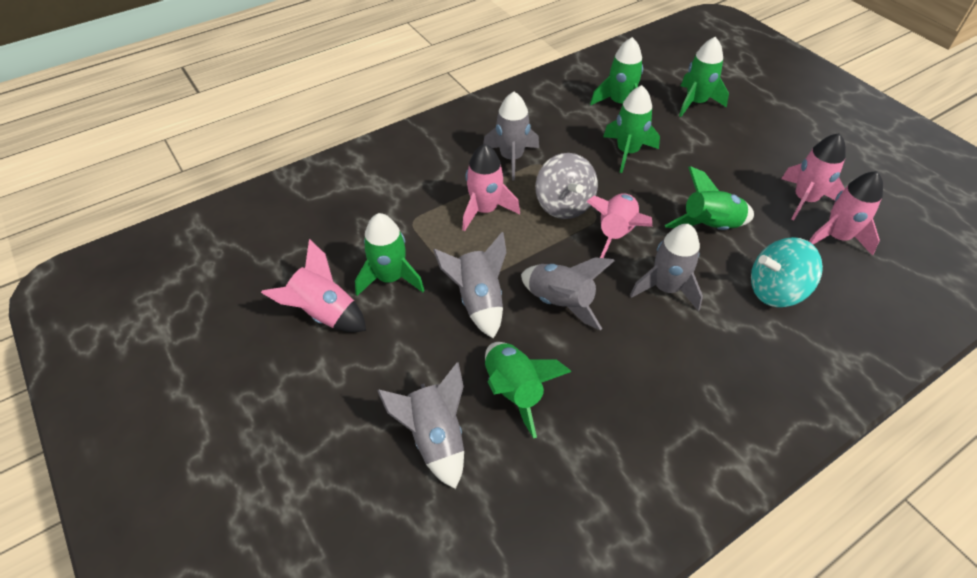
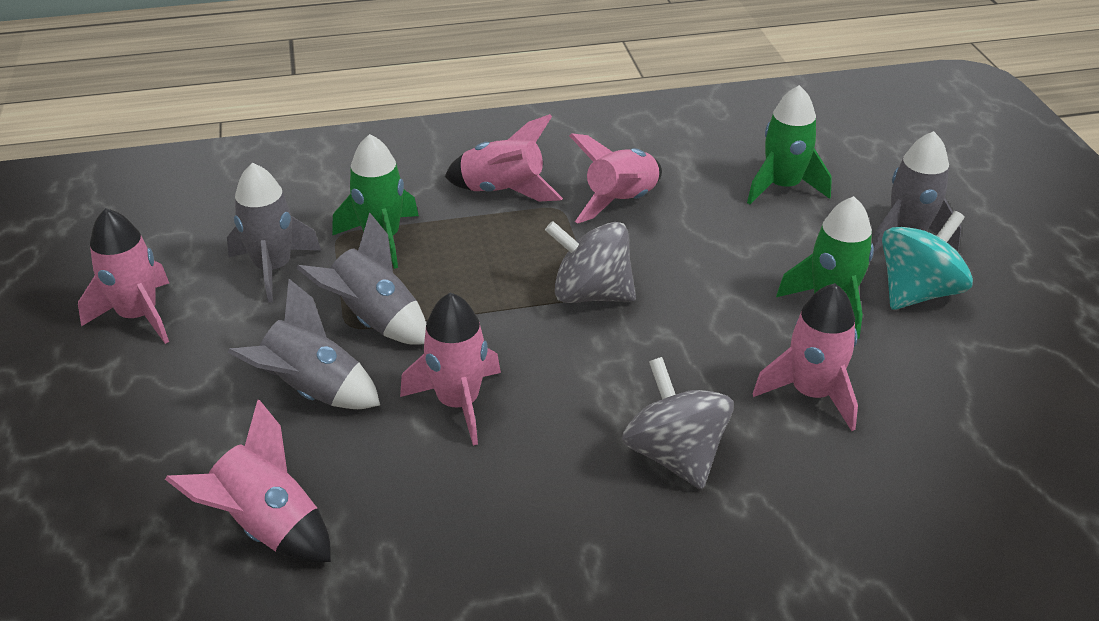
green rocket: 6 -> 3
grey rocket: 5 -> 4
grey spinning top: 1 -> 2
pink rocket: 5 -> 6

